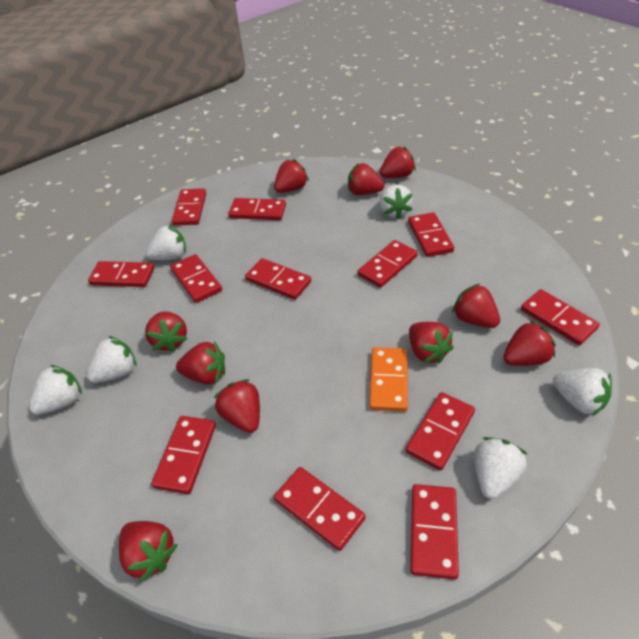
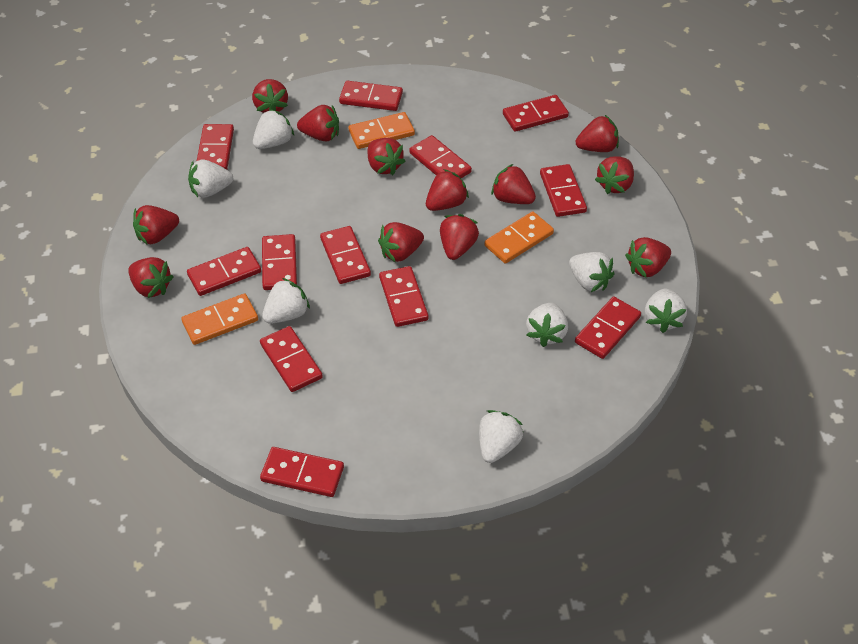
orange domino: 1 -> 3
red strawberry: 10 -> 12
white strawberry: 6 -> 7

